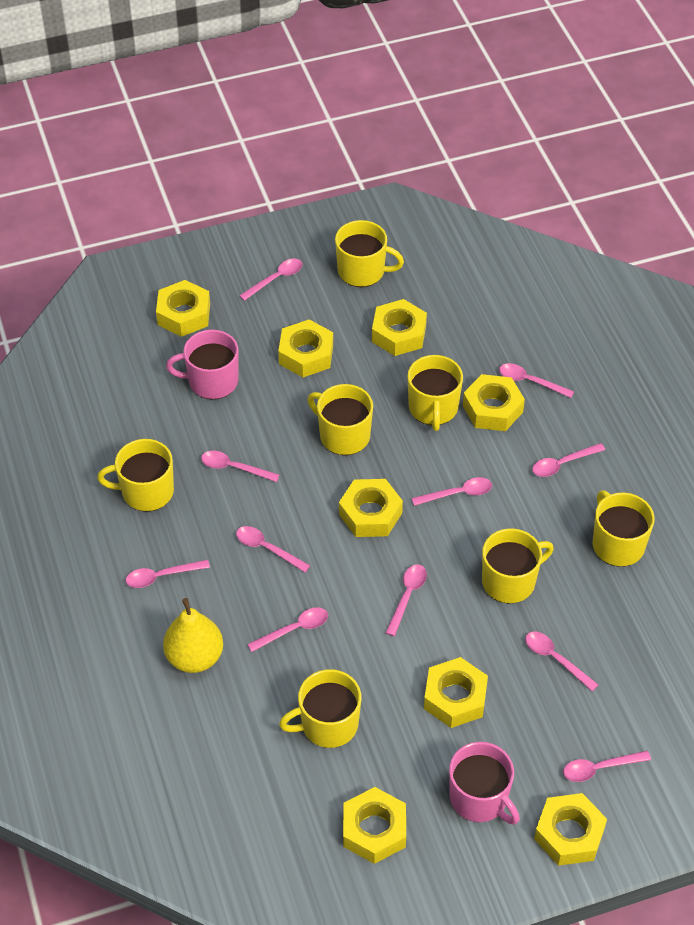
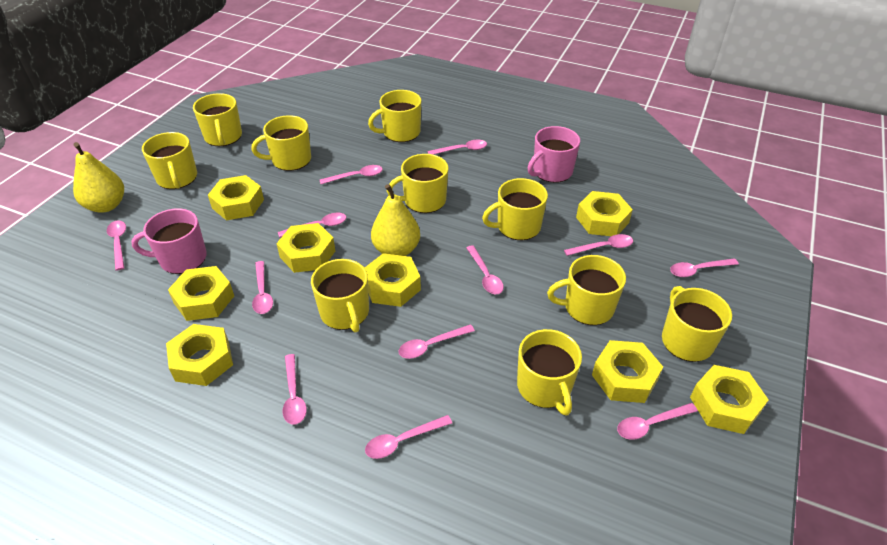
pink spoon: 11 -> 12
yellow mug: 7 -> 10
yellow pear: 1 -> 2

